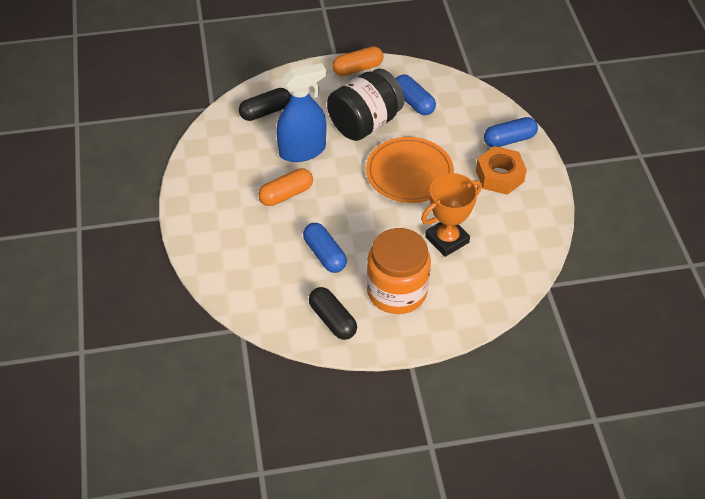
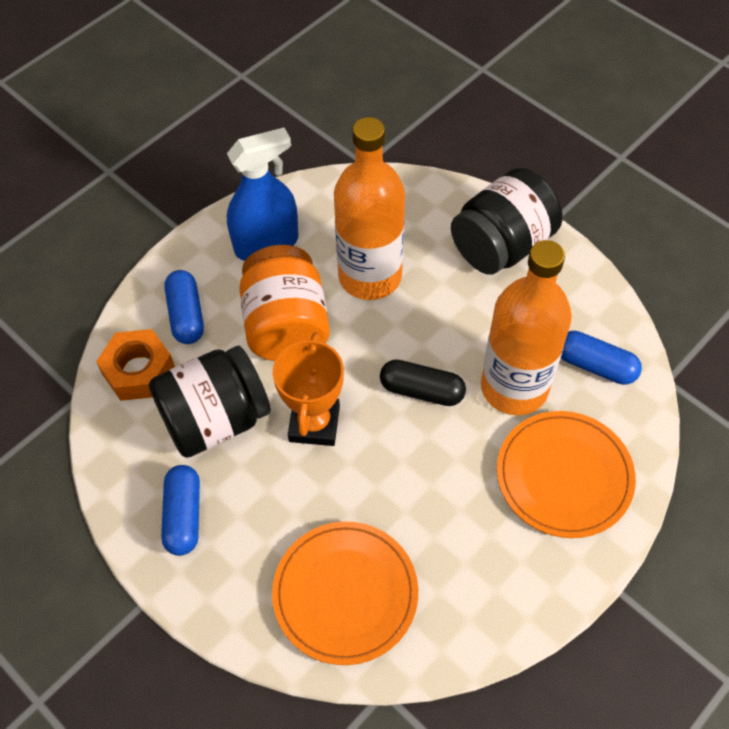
black capsule: 2 -> 1
black jar: 1 -> 2
orange bottle: 0 -> 2
orange capsule: 2 -> 0
orange plate: 1 -> 2

